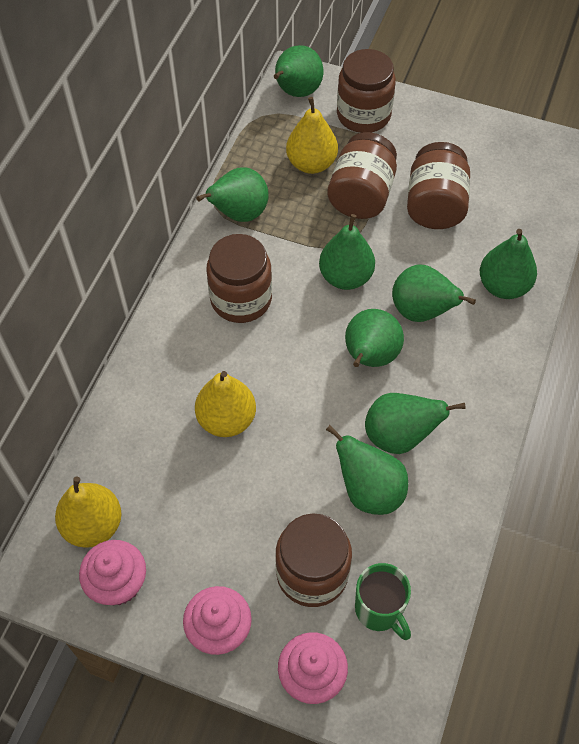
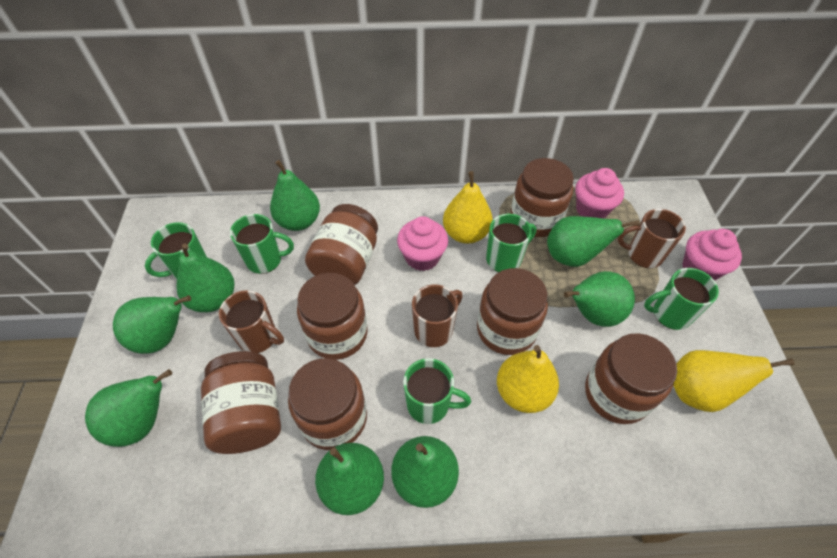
brown jar: 5 -> 7
brown mug: 0 -> 3
green mug: 1 -> 5

